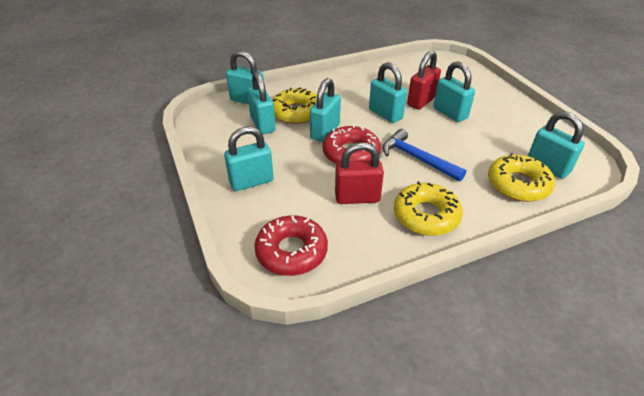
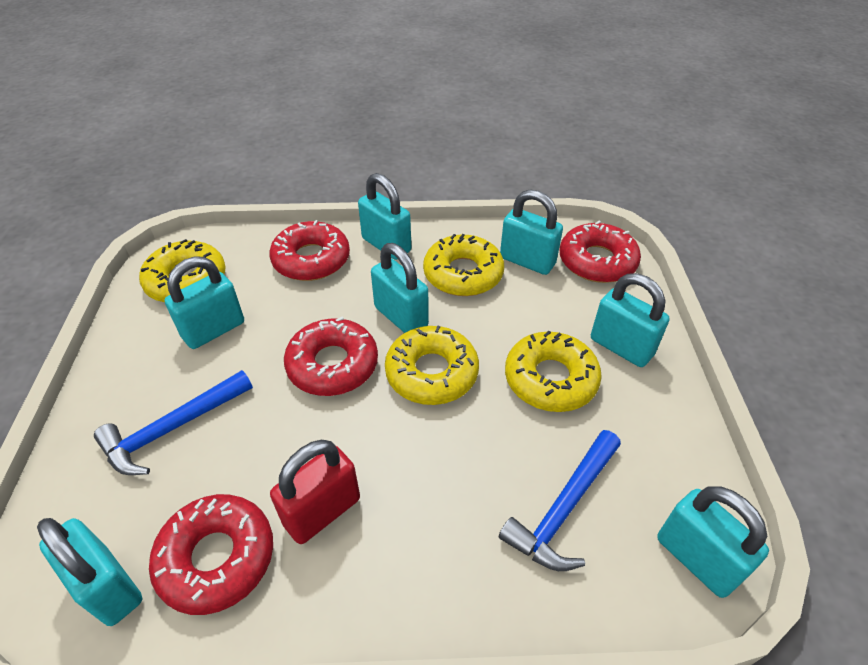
blue hammer: 1 -> 2
red donut: 2 -> 4
red padlock: 2 -> 1
yellow donut: 3 -> 4

